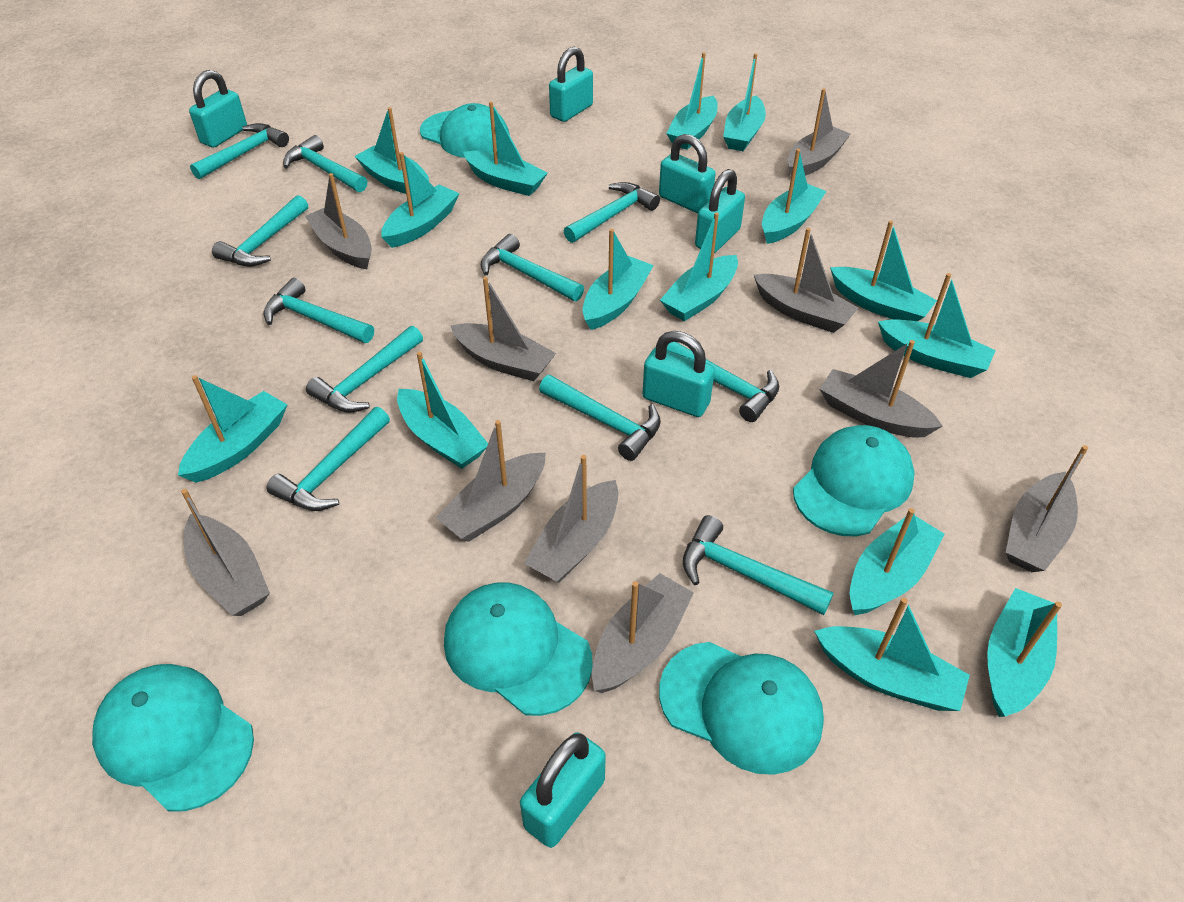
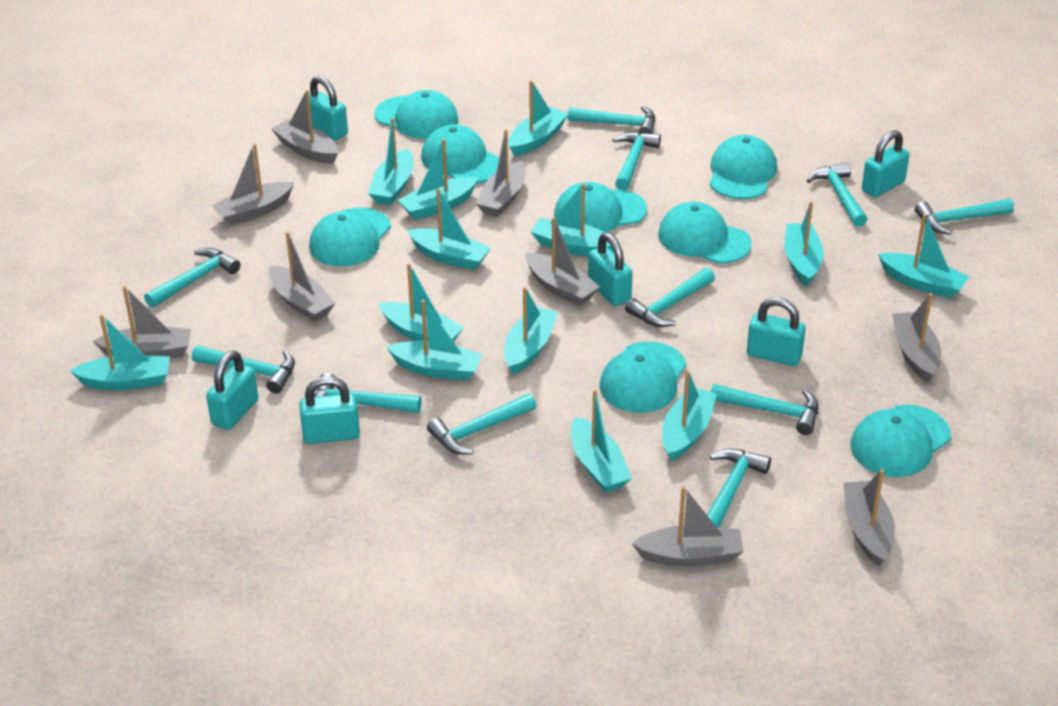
grey boat: 10 -> 9
turquoise boat: 15 -> 13
turquoise cap: 5 -> 8

